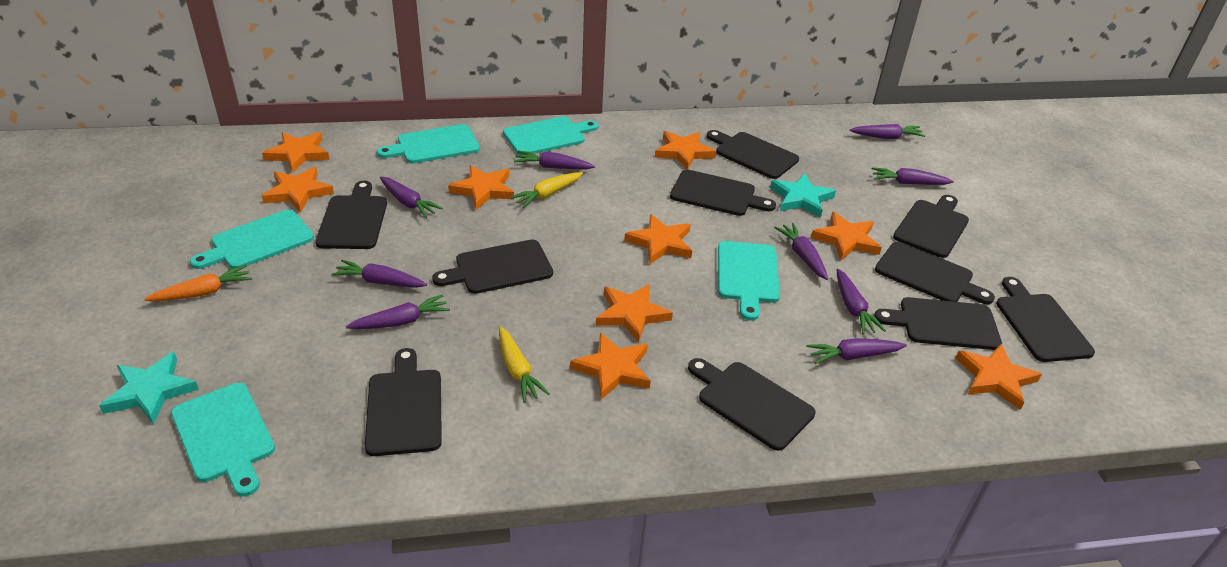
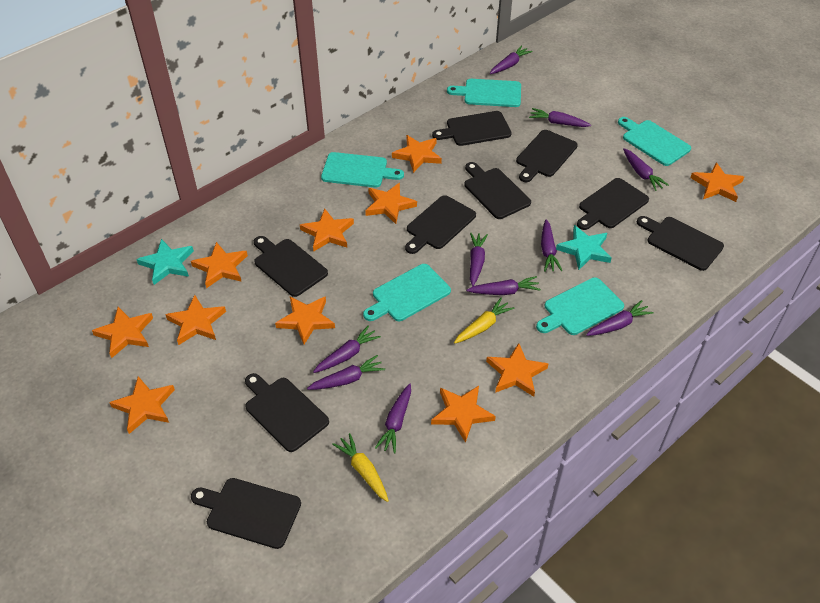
black cutting board: 10 -> 9
orange carrot: 1 -> 0
orange star: 9 -> 11
purple carrot: 9 -> 10

